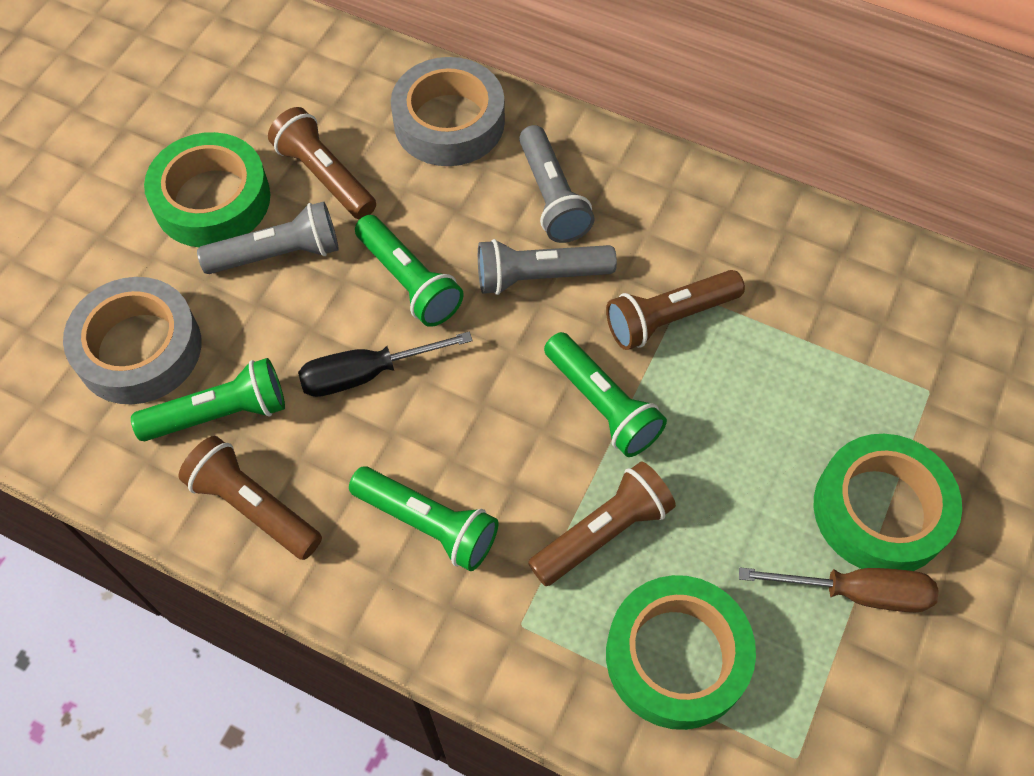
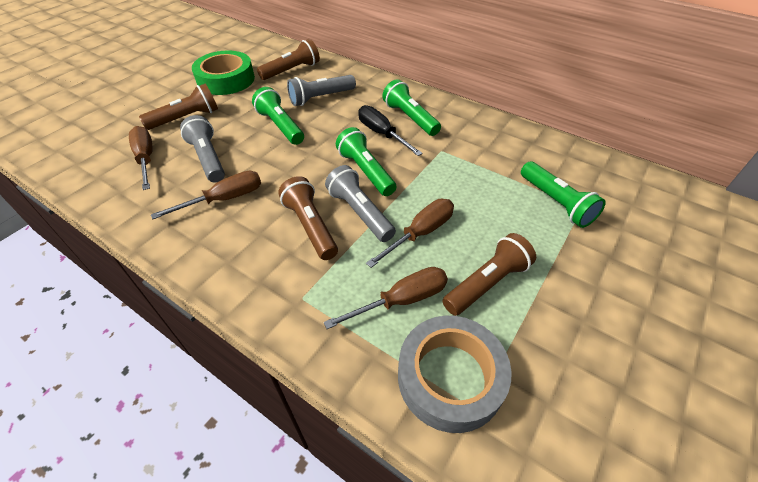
brown screwdriver: 1 -> 4
green tape: 3 -> 1
grey tape: 2 -> 1

